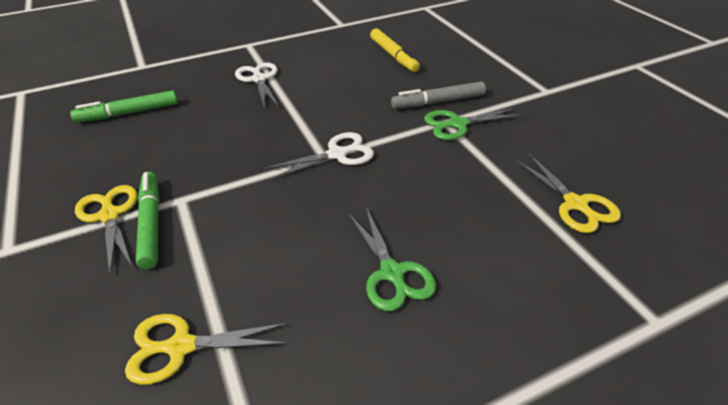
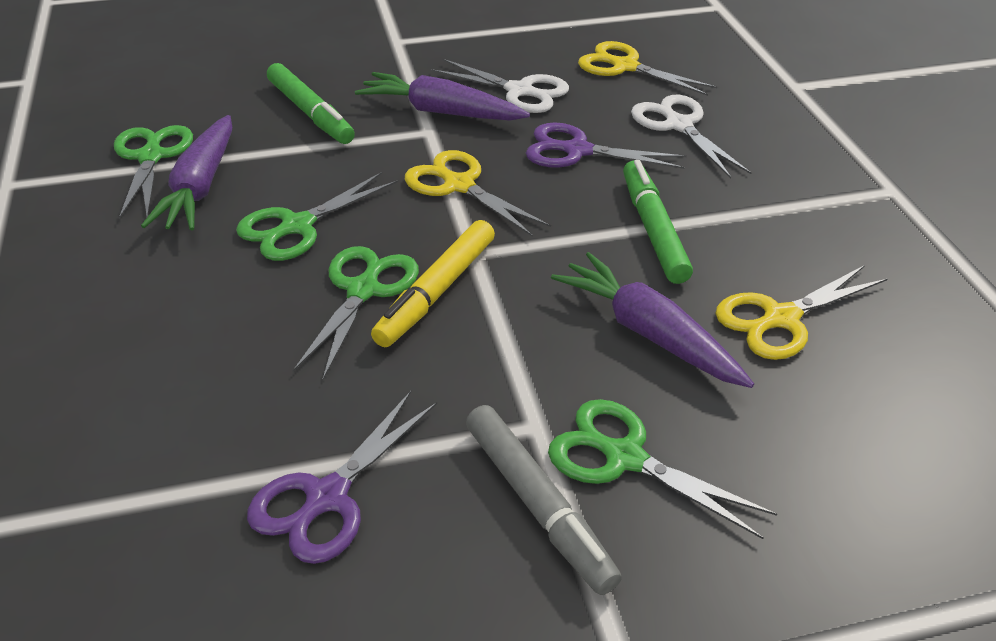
green scissors: 2 -> 4
purple carrot: 0 -> 3
purple scissors: 0 -> 2

